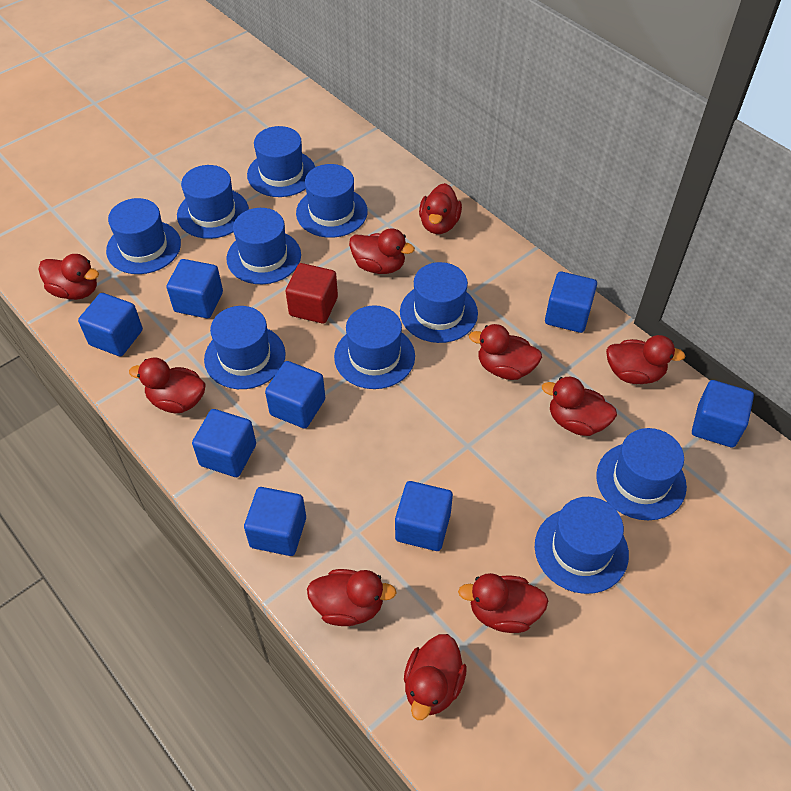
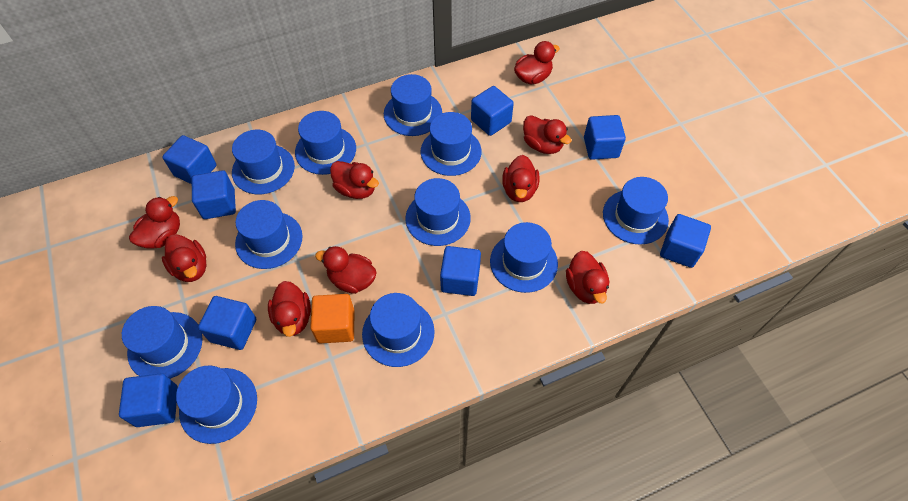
blue hat: 10 -> 11
orange cube: 0 -> 1
red cube: 1 -> 0
red duck: 10 -> 9

